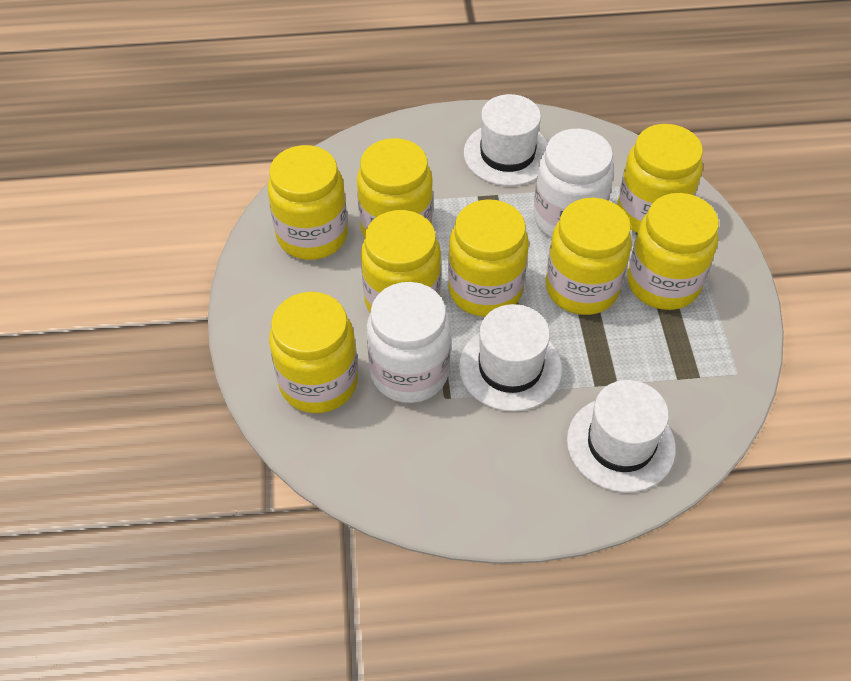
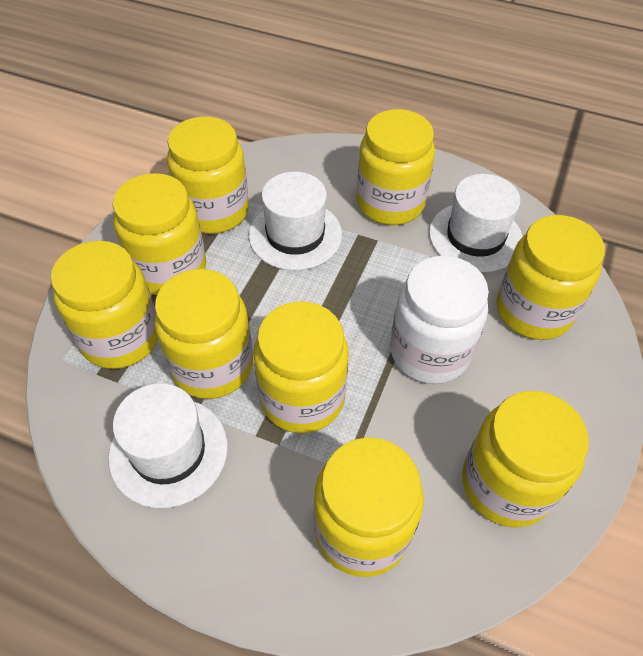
white jar: 2 -> 1
yellow jar: 8 -> 9

